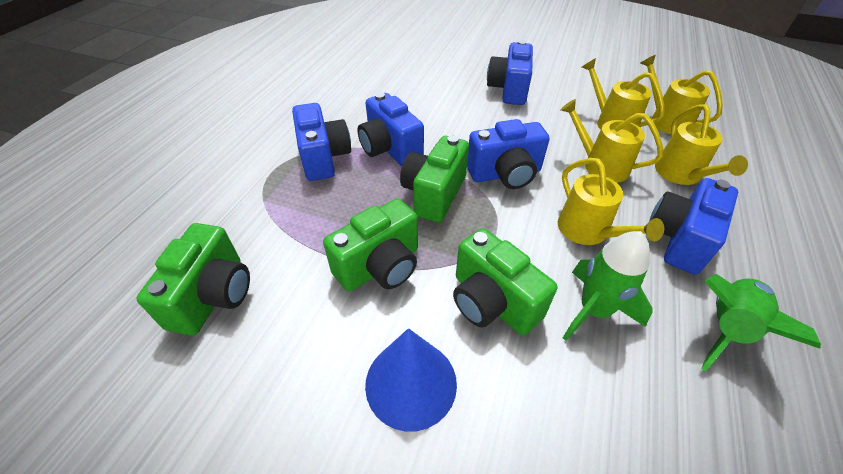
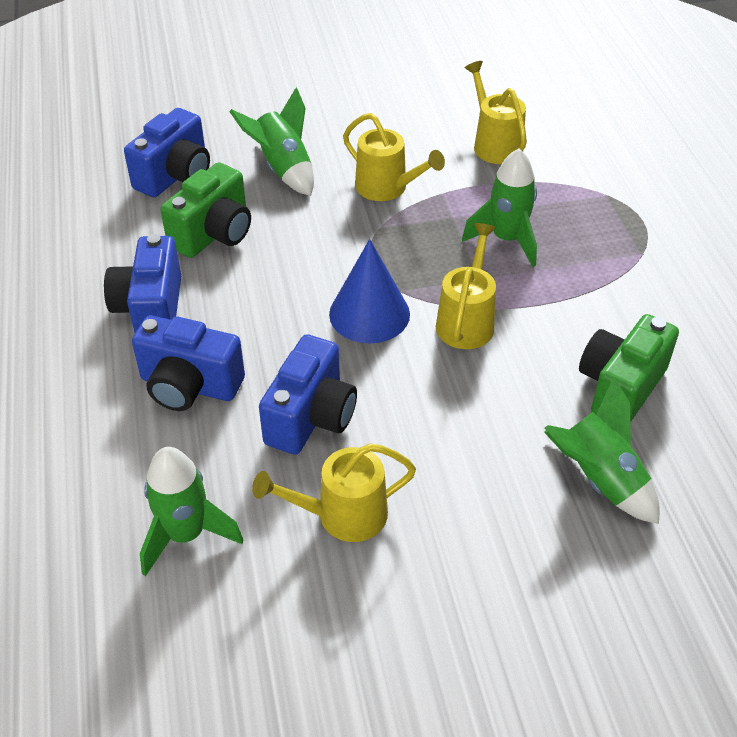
blue camera: 5 -> 4
green camera: 4 -> 2
green rocket: 2 -> 4
yellow watering can: 5 -> 4

